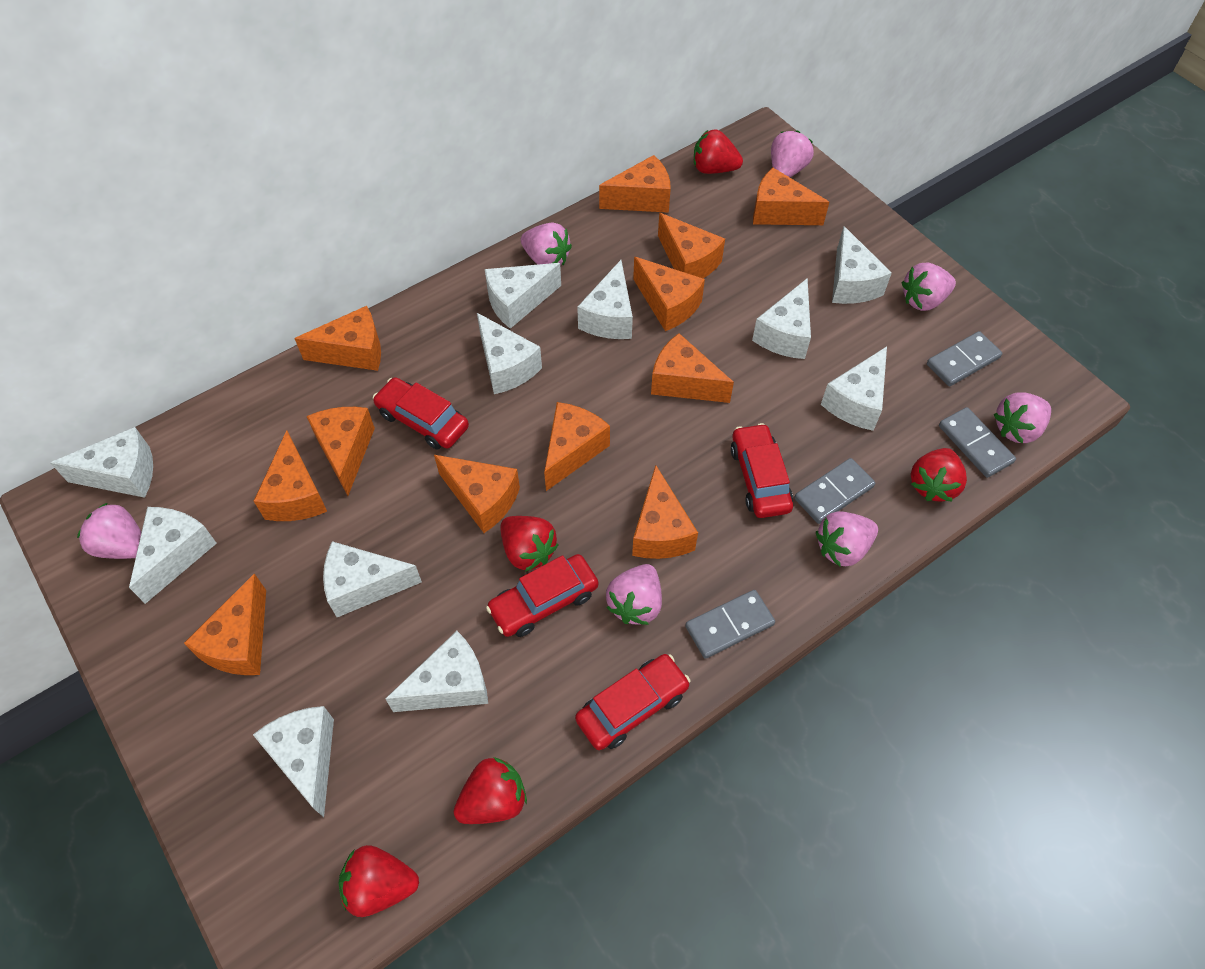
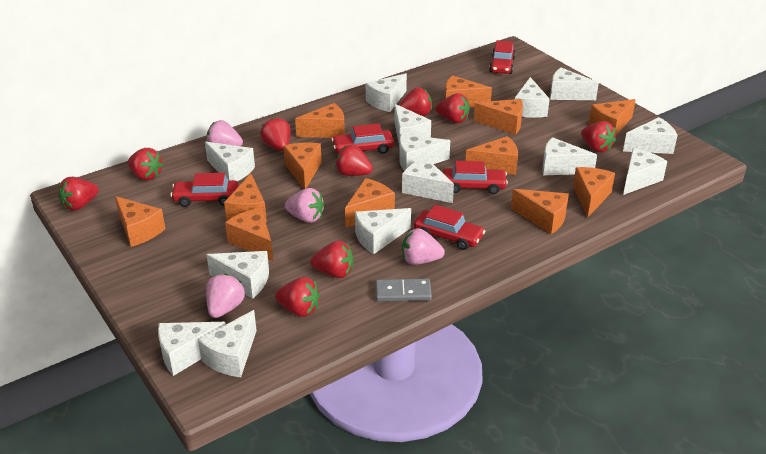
grey domino: 4 -> 1
pink strawberry: 7 -> 4
red car: 4 -> 5
red strawberry: 5 -> 9
white cheese: 11 -> 14

